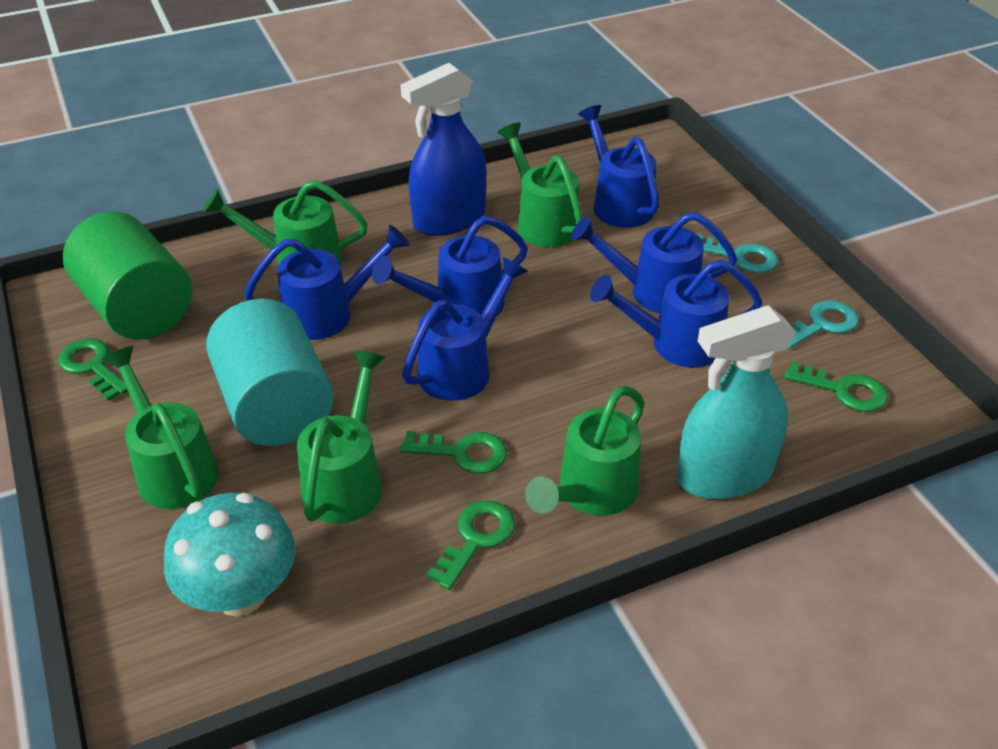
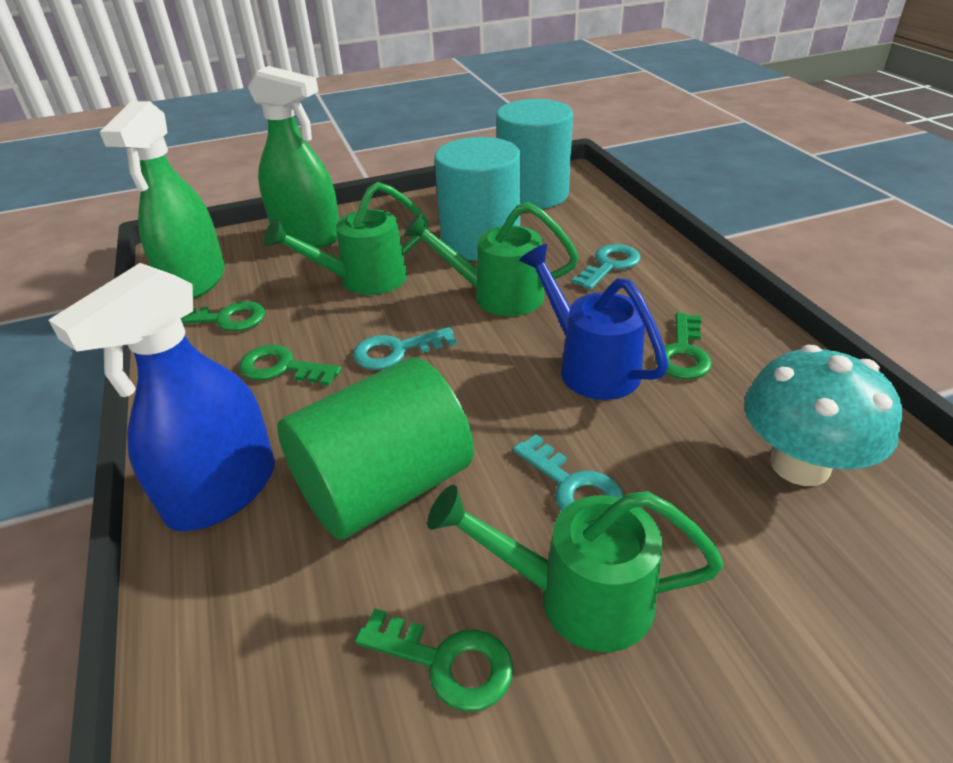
blue watering can: 6 -> 1
green spray bottle: 0 -> 2
green watering can: 5 -> 3
turquoise cylinder: 1 -> 2
turquoise key: 2 -> 3
turquoise spray bottle: 1 -> 0

